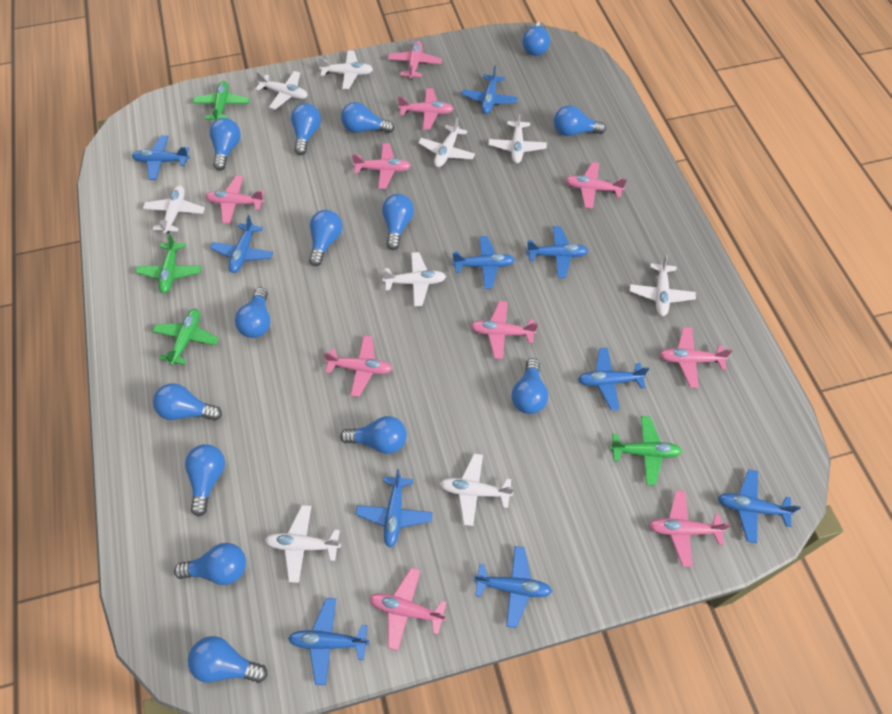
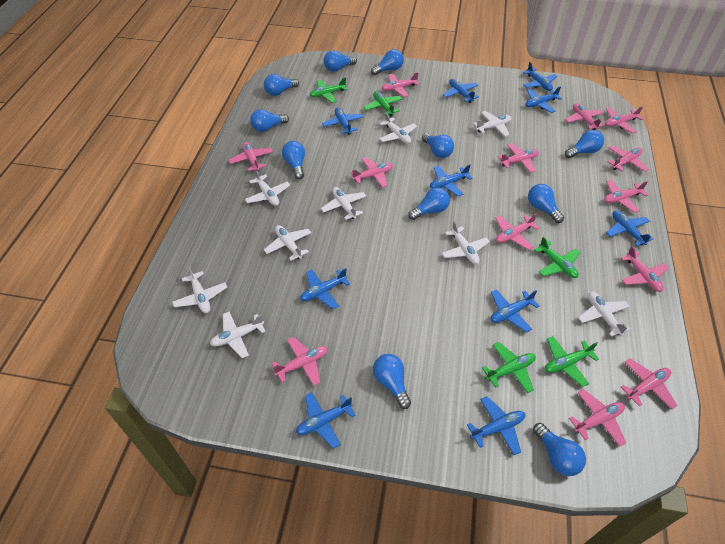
blue light bulb: 14 -> 11
green plane: 4 -> 5
pink plane: 10 -> 13

